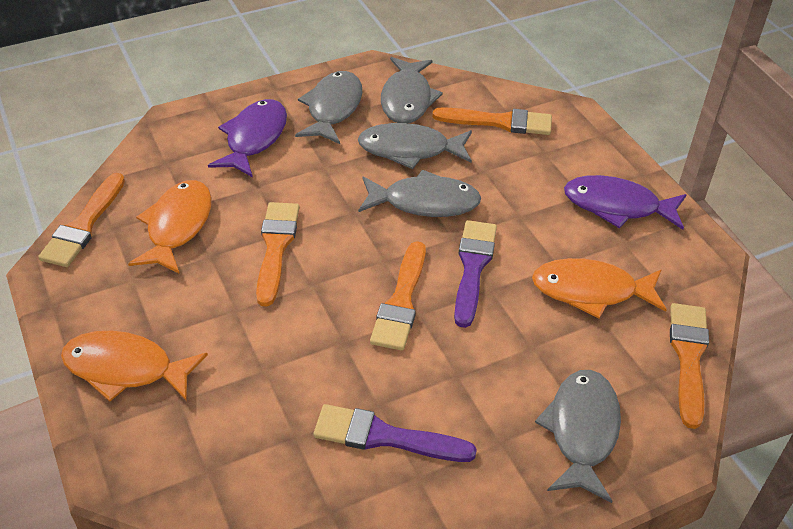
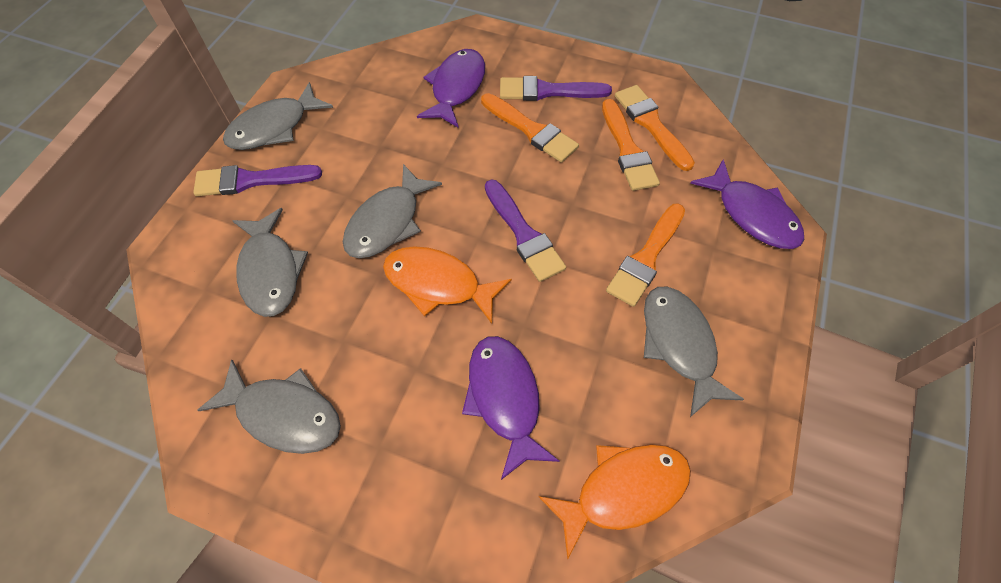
orange brush: 5 -> 4
orange fish: 3 -> 2
purple brush: 2 -> 3
purple fish: 2 -> 3

